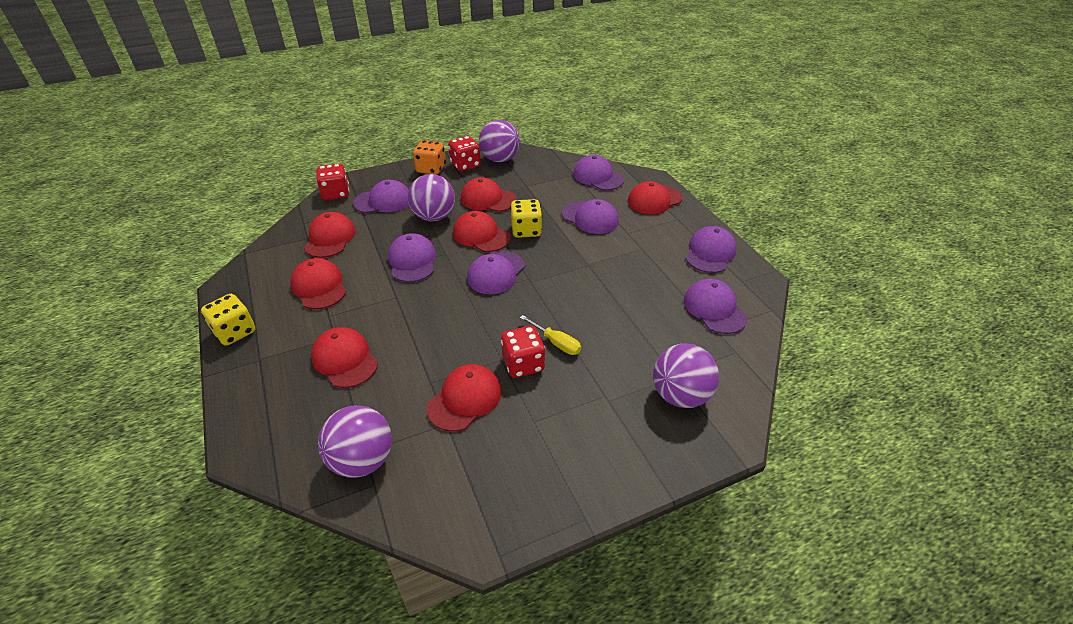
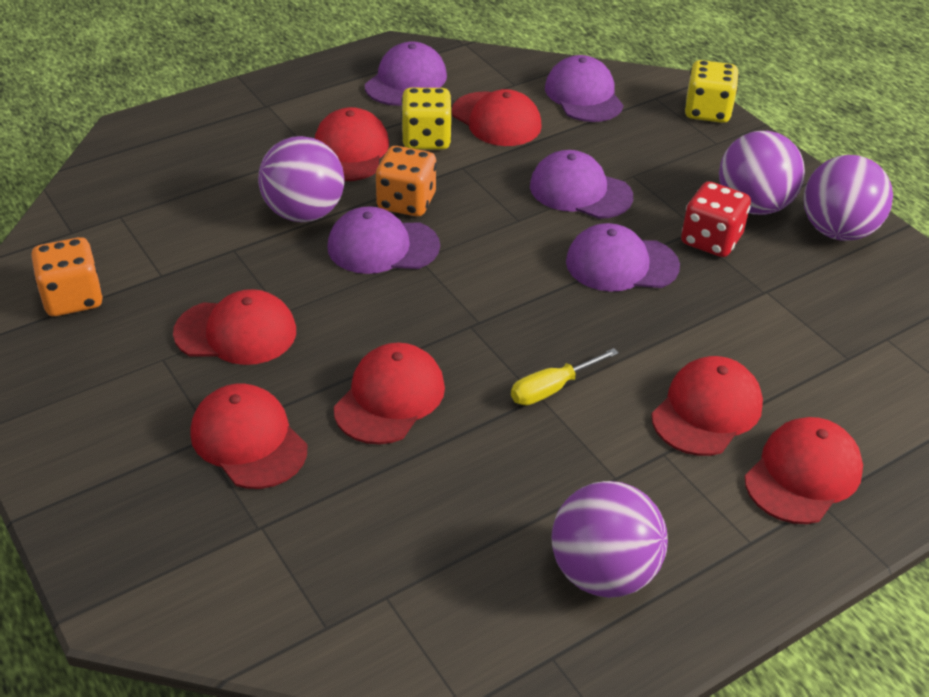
orange dice: 1 -> 2
purple cap: 7 -> 5
red dice: 3 -> 1

